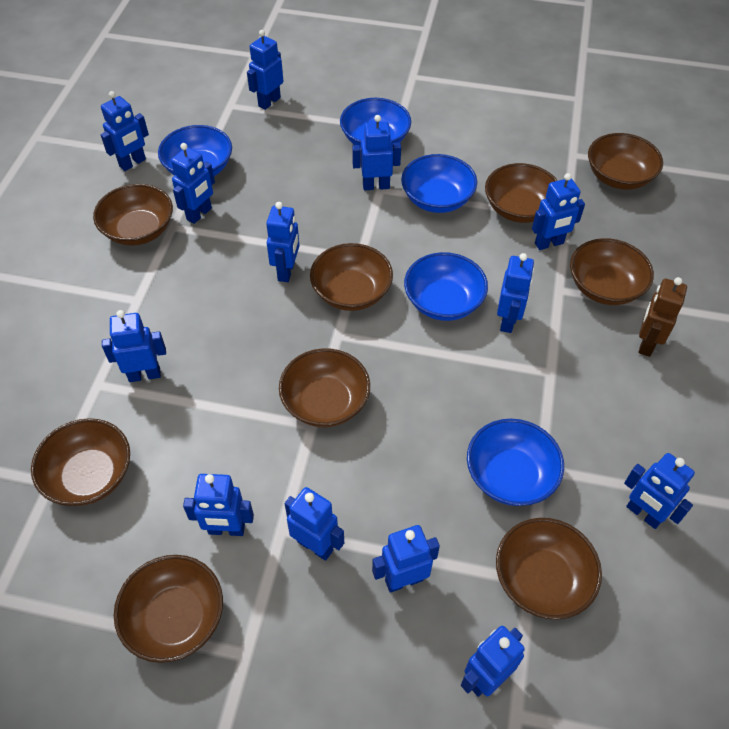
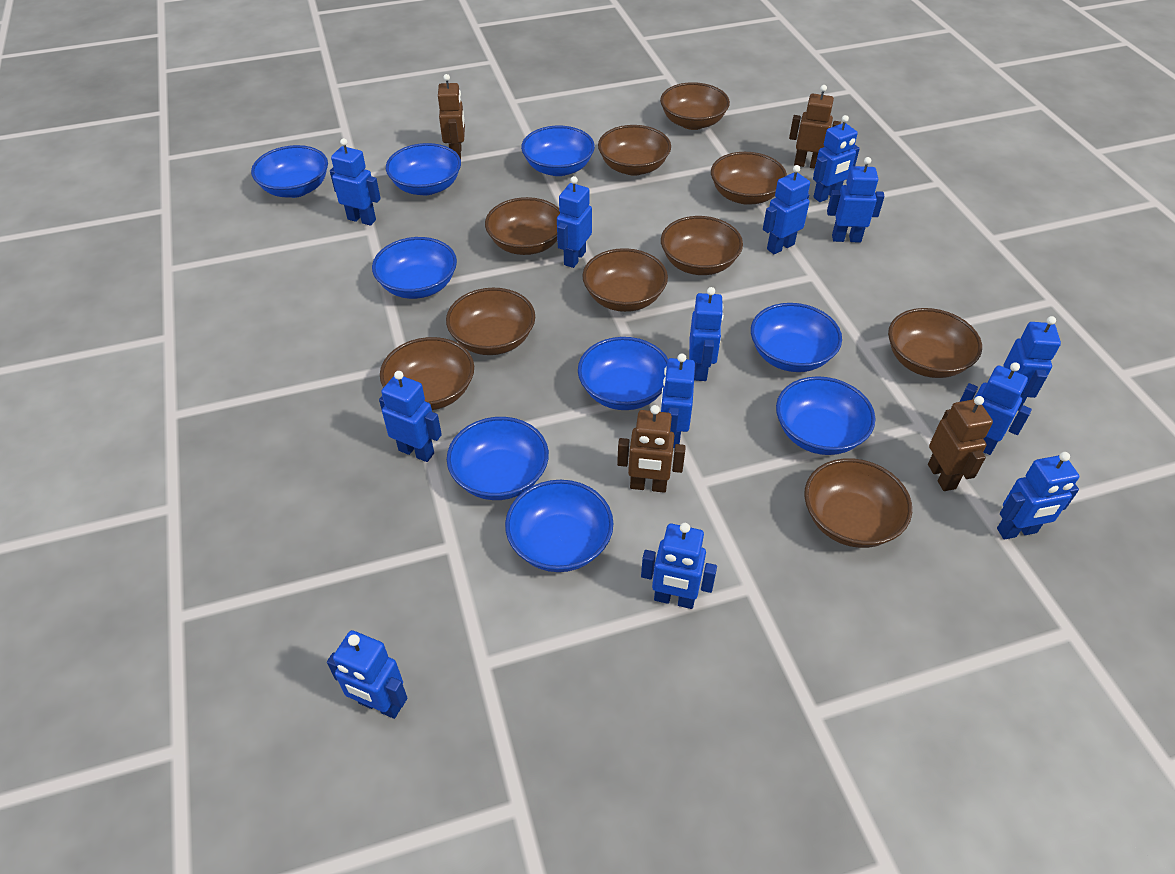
blue bowl: 5 -> 9
brown bowl: 9 -> 10
brown robot: 1 -> 4

